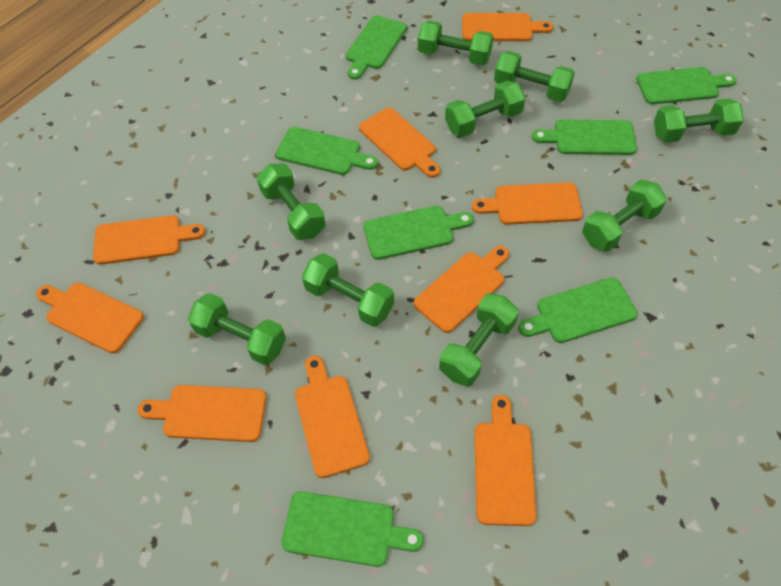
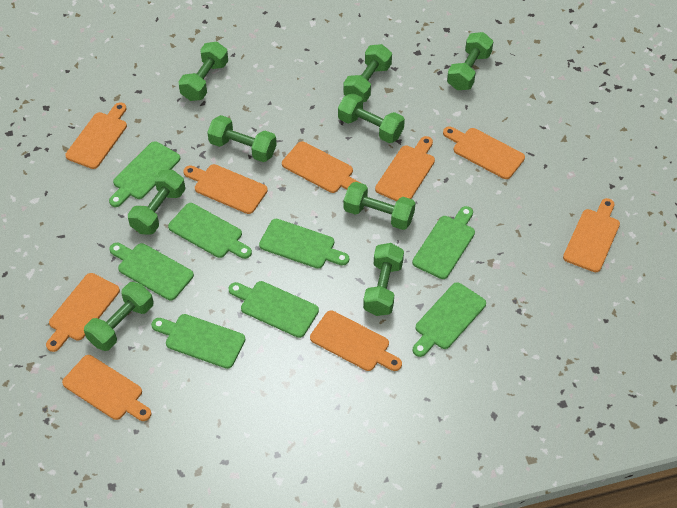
green cutting board: 7 -> 8

